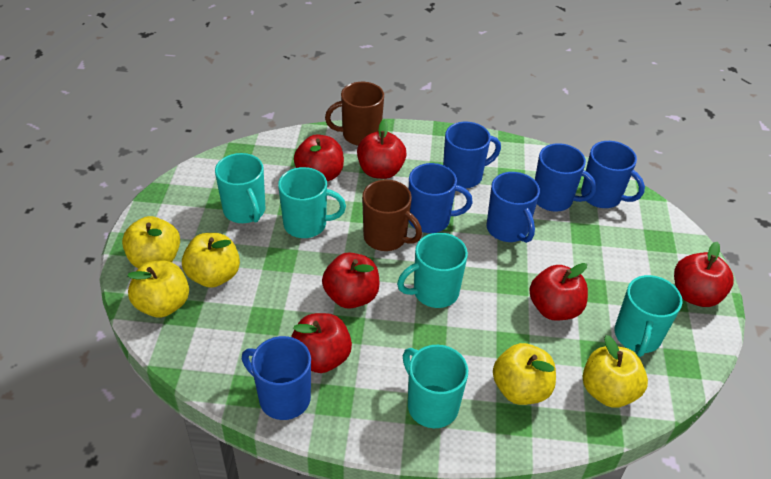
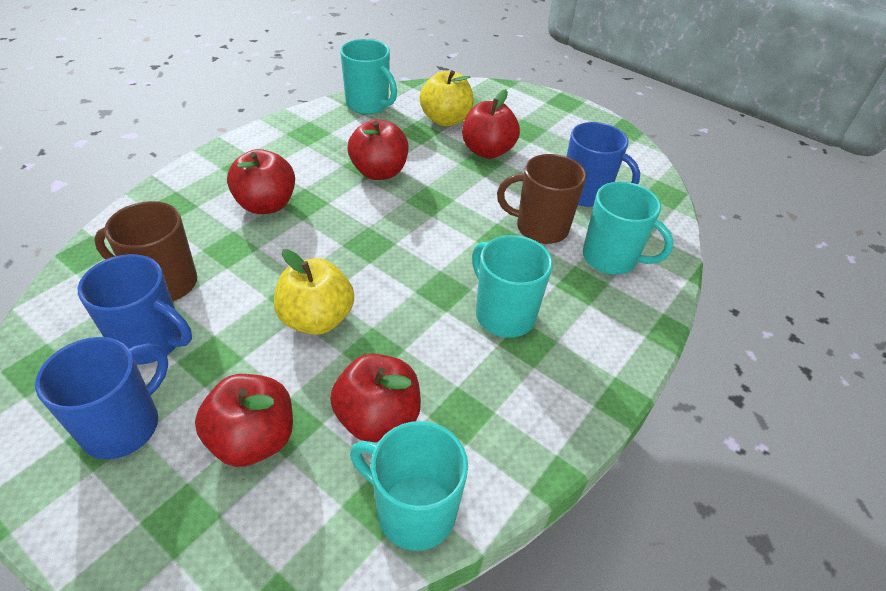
blue mug: 6 -> 3
red apple: 6 -> 5
turquoise mug: 5 -> 4
yellow apple: 5 -> 2

